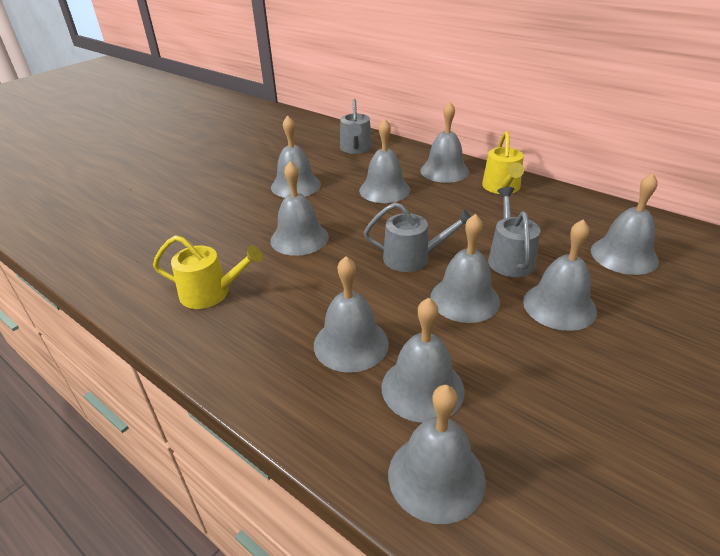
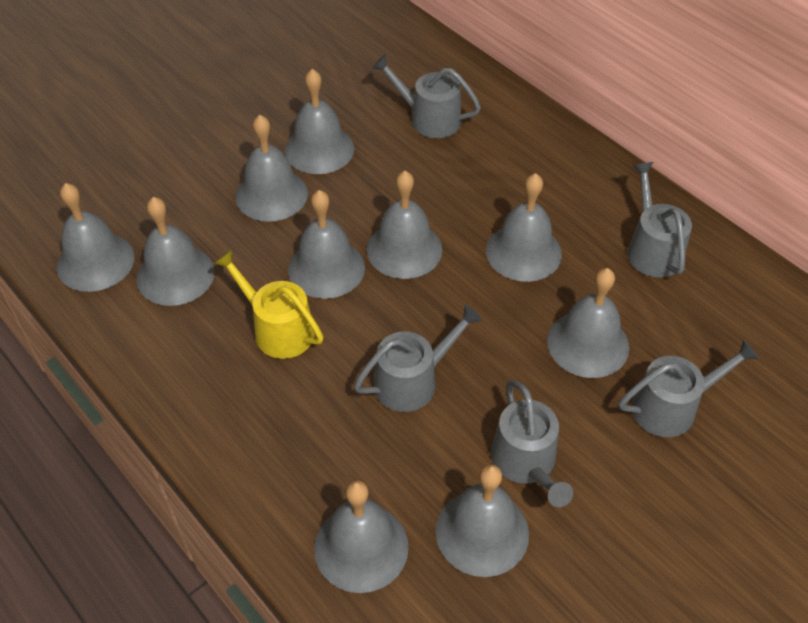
grey watering can: 3 -> 5
yellow watering can: 2 -> 1

